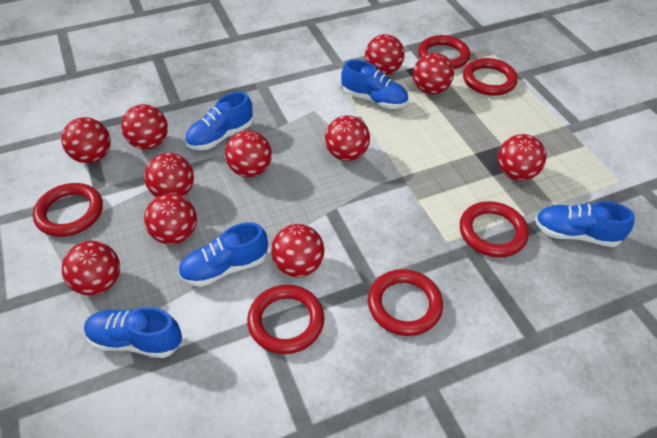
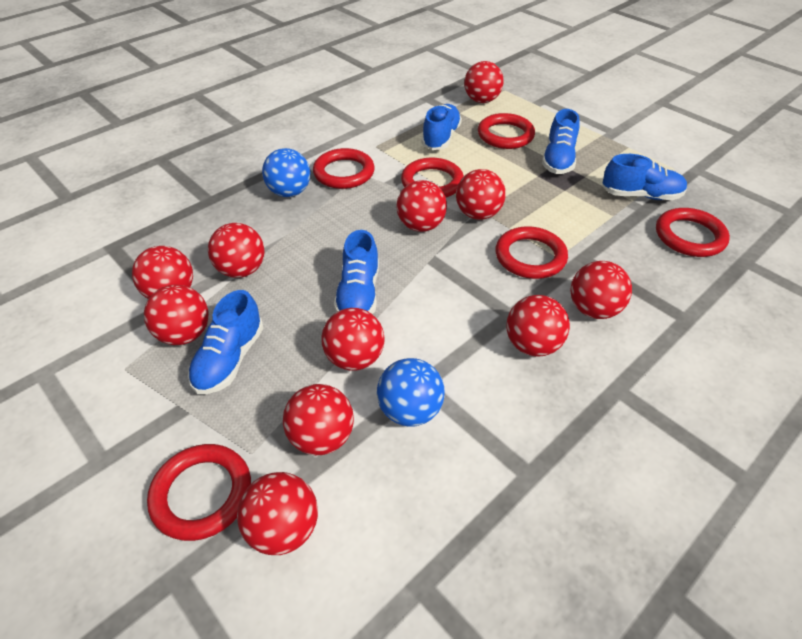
blue ball: 0 -> 2

